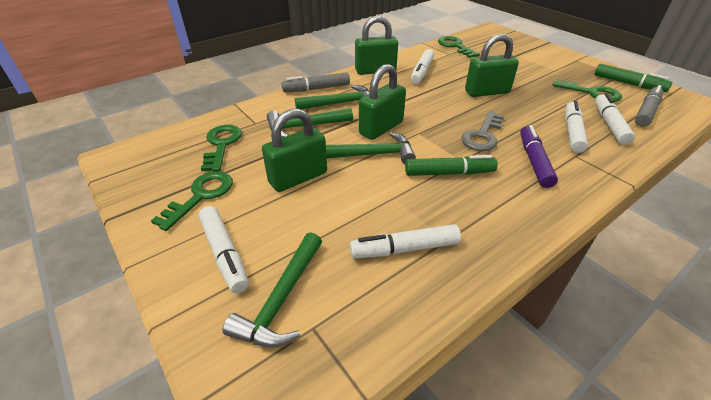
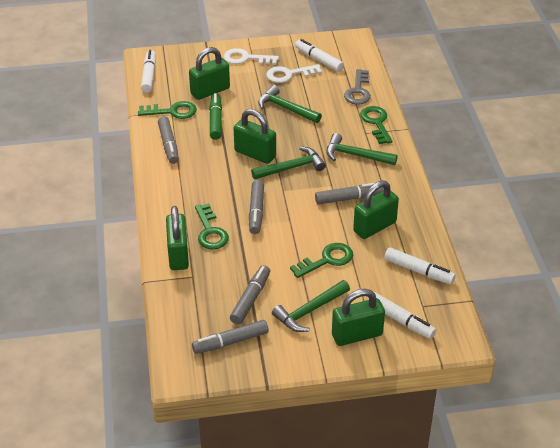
green marker: 2 -> 1
green padlock: 4 -> 5
grey marker: 2 -> 5
purple marker: 1 -> 0
white key: 0 -> 2
white marker: 5 -> 4

